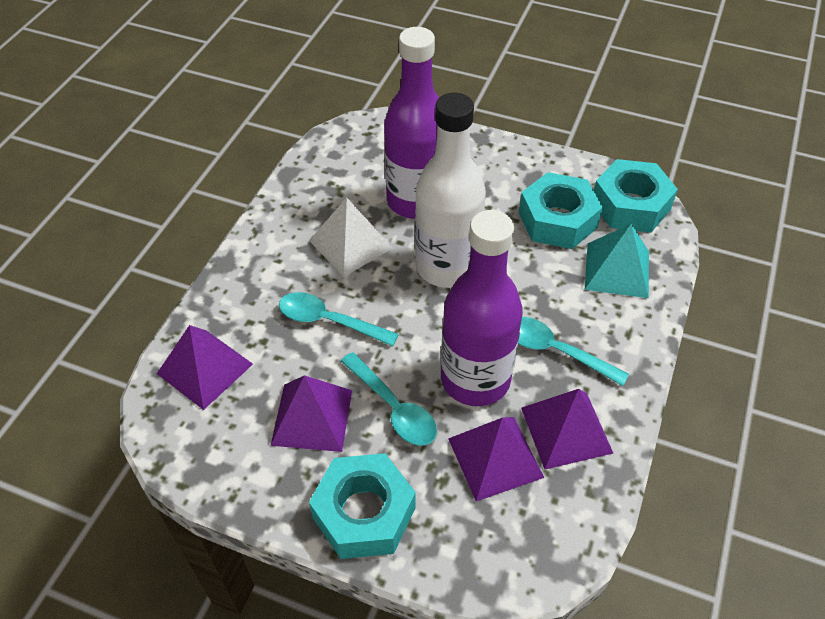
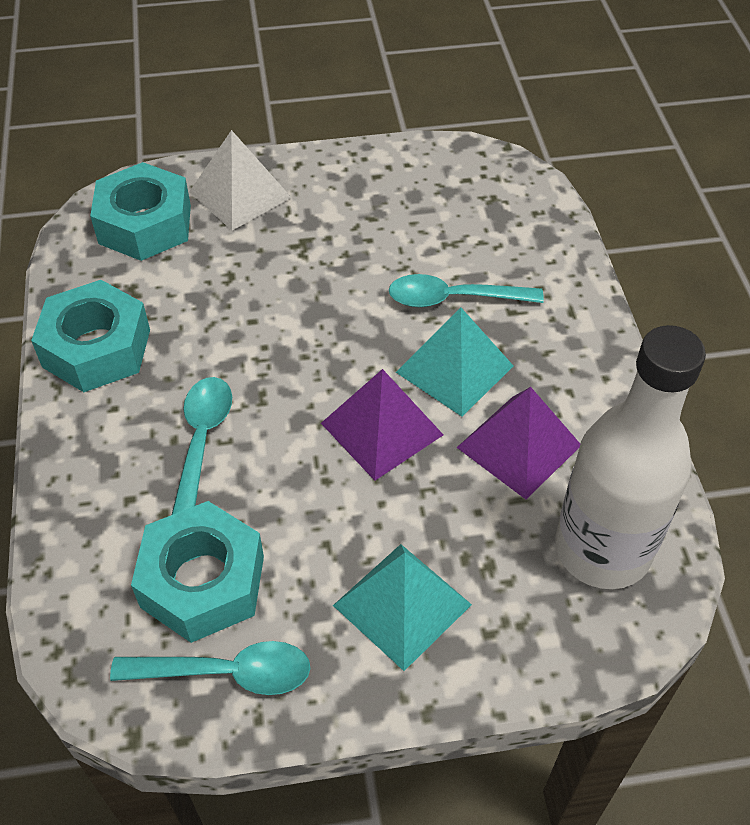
purple bottle: 2 -> 0
purple pyramid: 4 -> 2
turquoise pyramid: 1 -> 2

